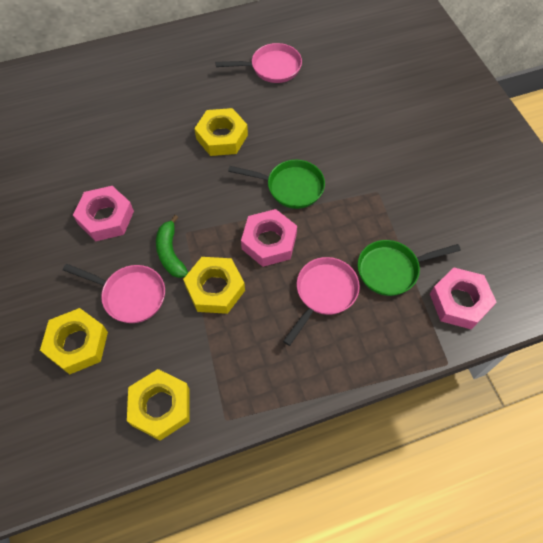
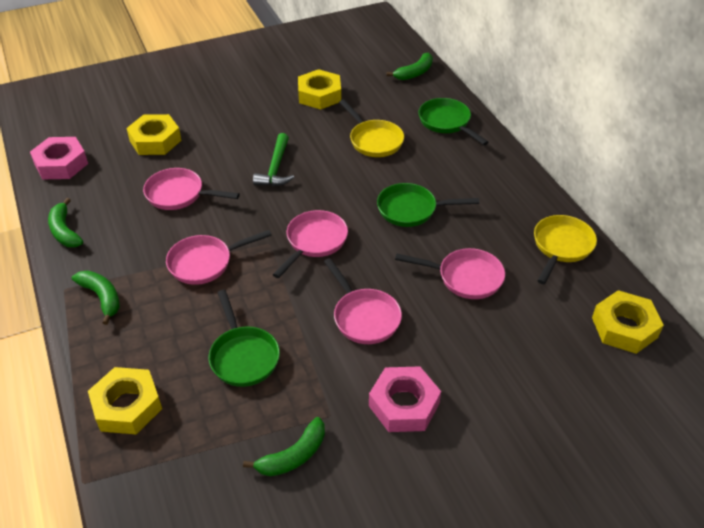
green banana: 1 -> 4
green hammer: 0 -> 1
green pan: 2 -> 3
pink nut: 3 -> 2
pink pan: 3 -> 5
yellow pan: 0 -> 2

